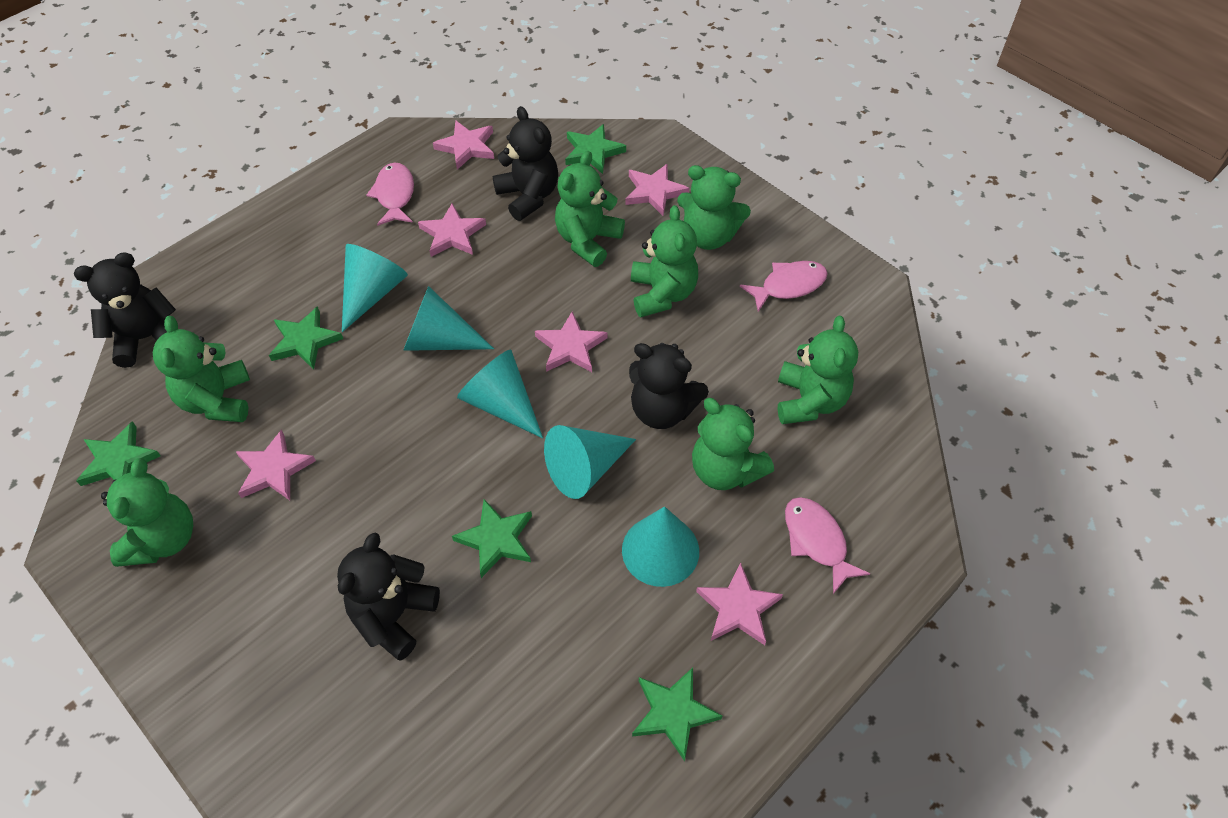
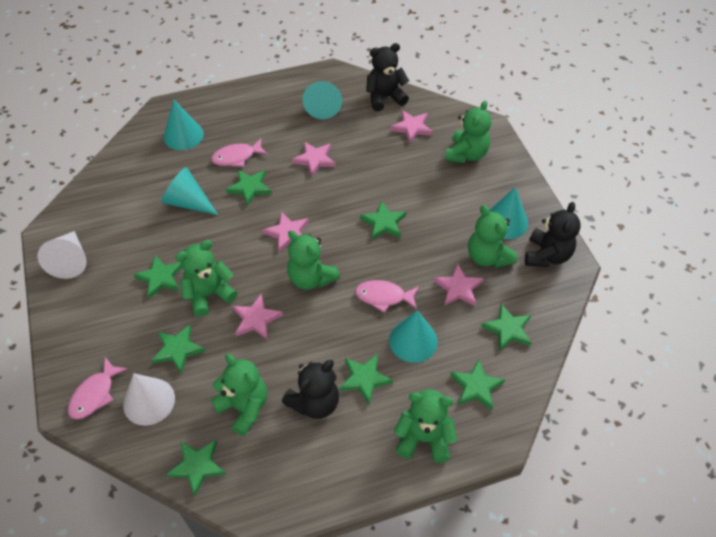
black teddy bear: 4 -> 3
green star: 5 -> 8
green teddy bear: 7 -> 6
pink star: 6 -> 5
white cone: 0 -> 2

